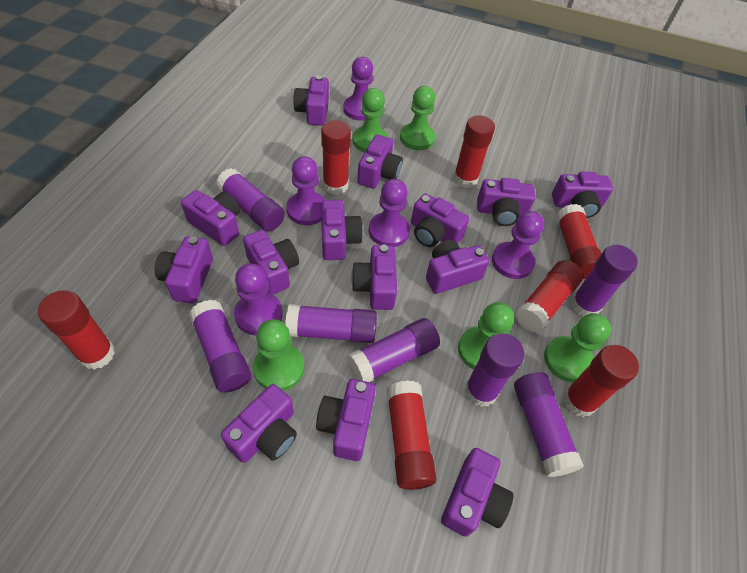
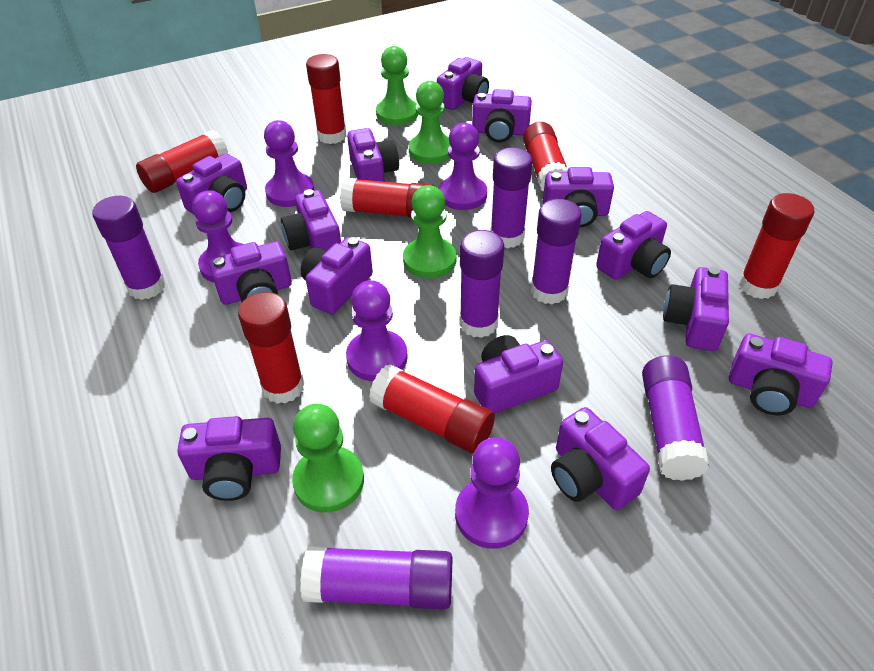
green pawn: 5 -> 4
purple glue stick: 7 -> 6

